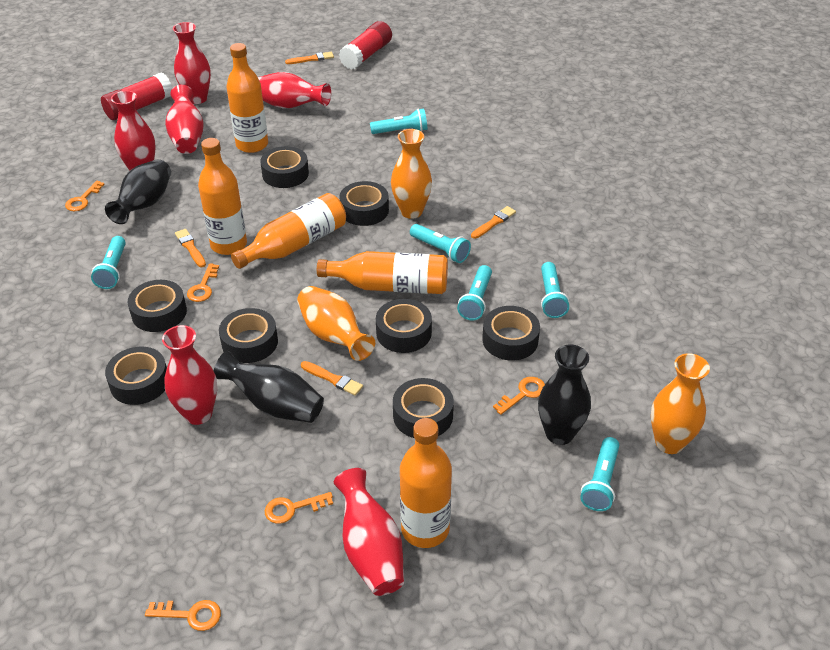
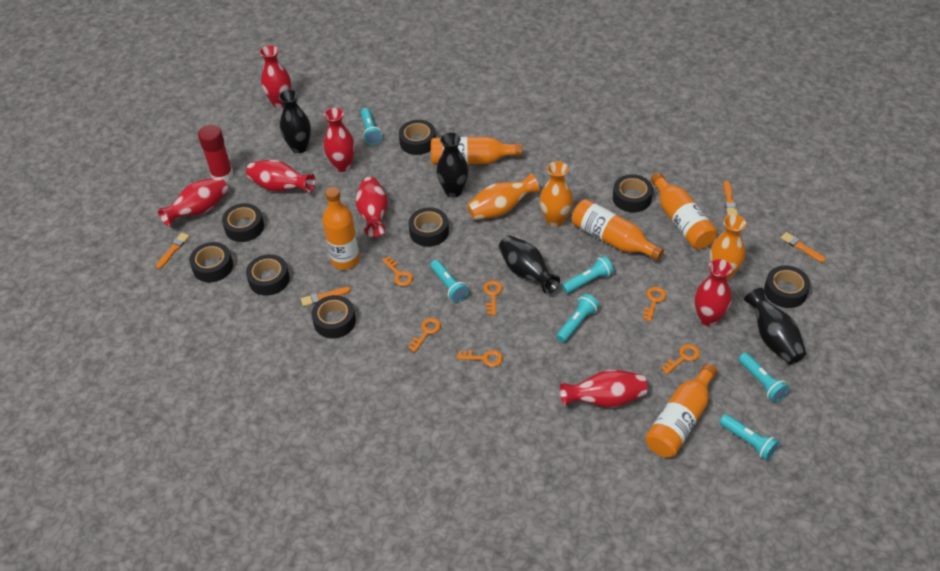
black vase: 3 -> 4
orange key: 5 -> 6
red glue stick: 2 -> 1
red vase: 6 -> 7

